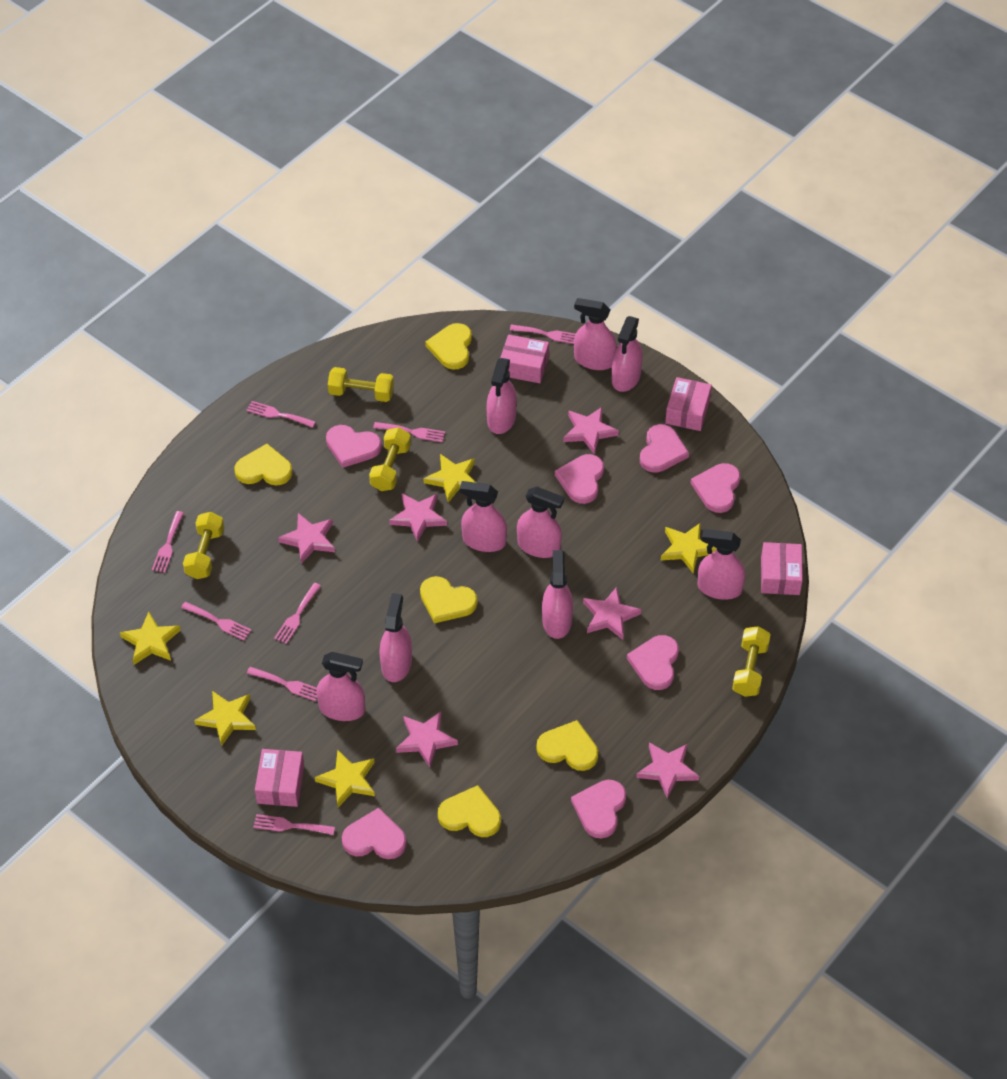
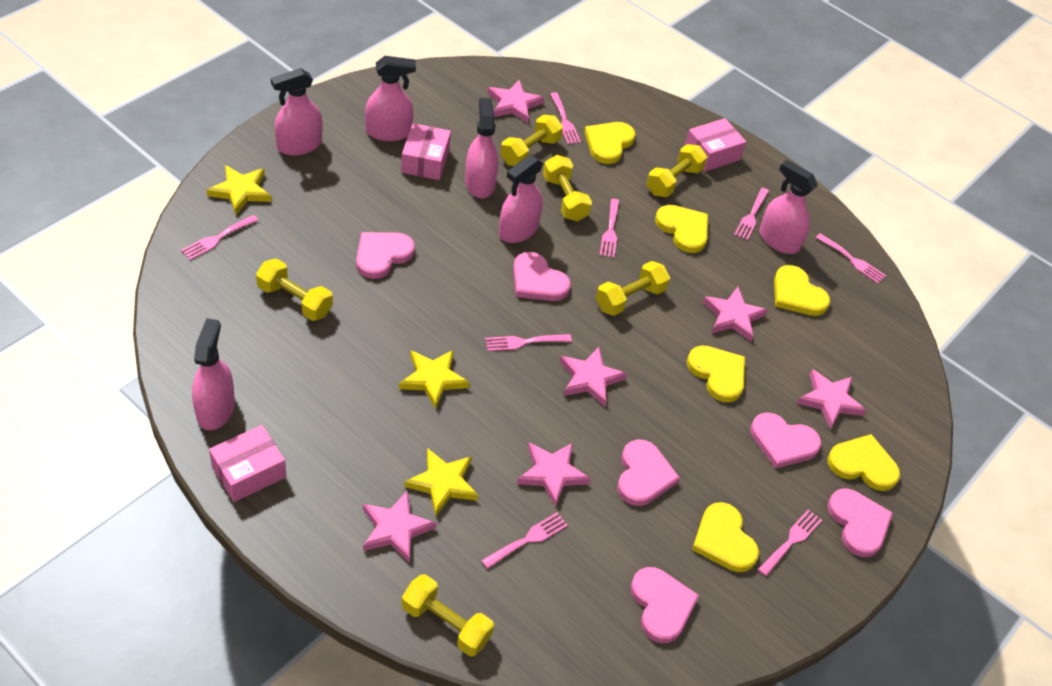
pink box: 4 -> 3
pink heart: 7 -> 6
pink spray bottle: 9 -> 6
yellow dumbbell: 4 -> 6
yellow heart: 5 -> 6
yellow star: 5 -> 3

